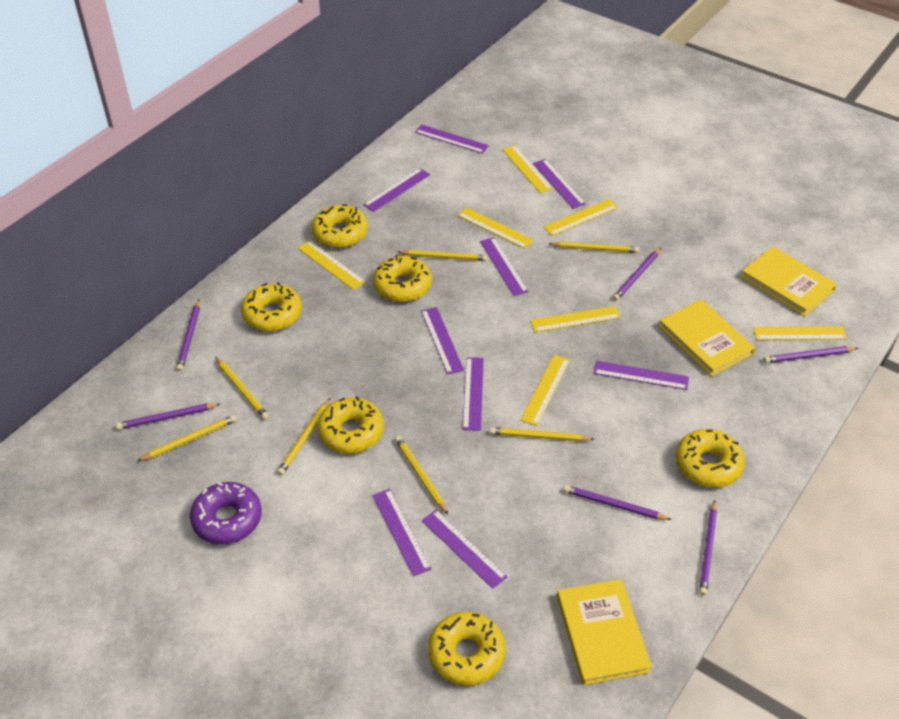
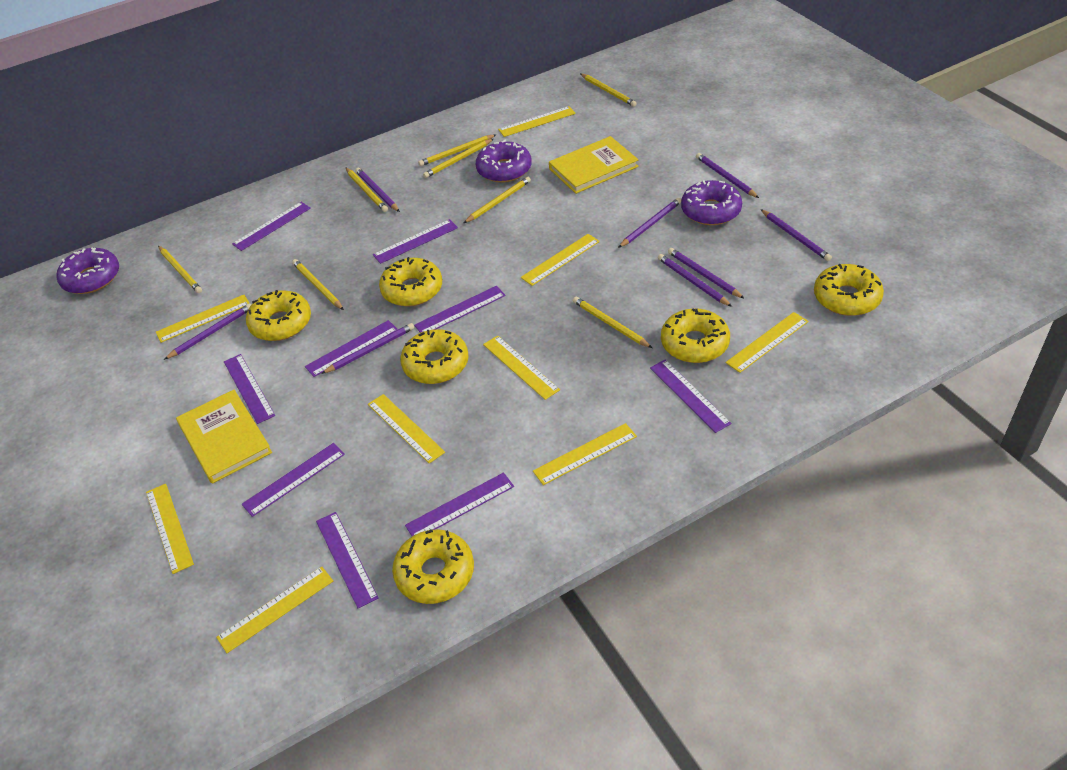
purple donut: 1 -> 3
purple pencil: 6 -> 8
yellow book: 3 -> 2
yellow pencil: 7 -> 8
yellow ruler: 7 -> 9

